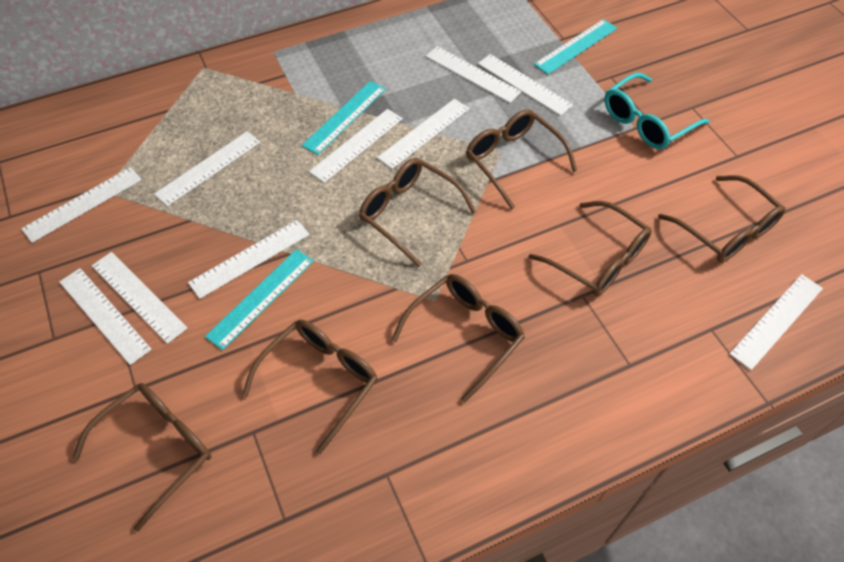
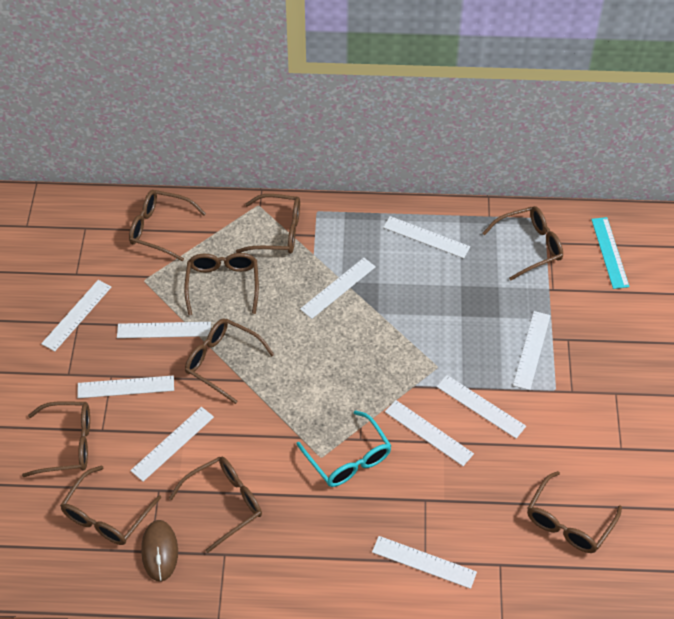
brown glasses: 7 -> 9
brown mouse: 0 -> 1
turquoise ruler: 3 -> 1

